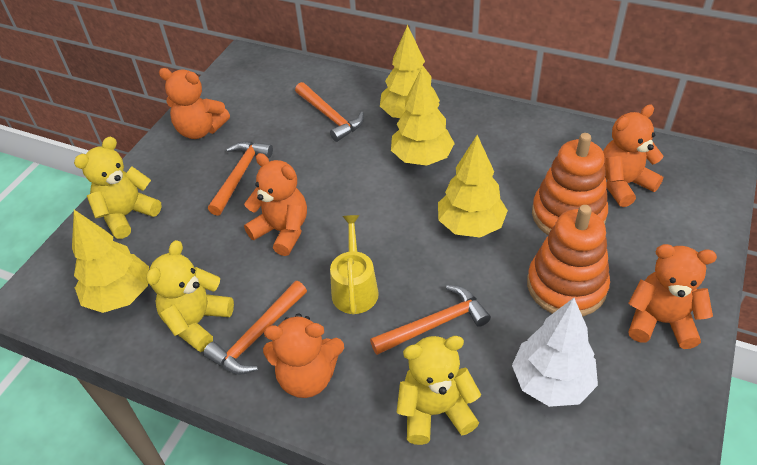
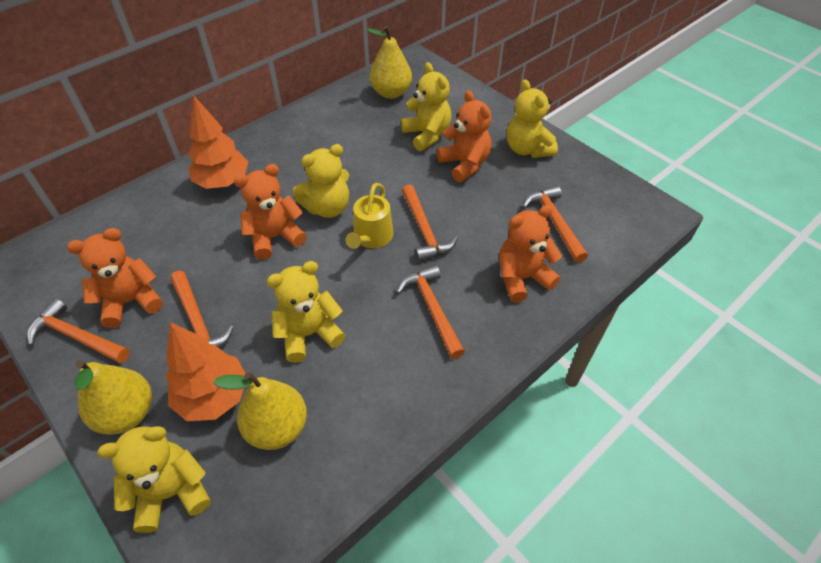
orange hammer: 4 -> 5
orange stacking toy: 2 -> 0
orange teddy bear: 5 -> 4
orange tree: 0 -> 2
white tree: 1 -> 0
yellow pear: 0 -> 3
yellow teddy bear: 3 -> 5
yellow tree: 4 -> 0

